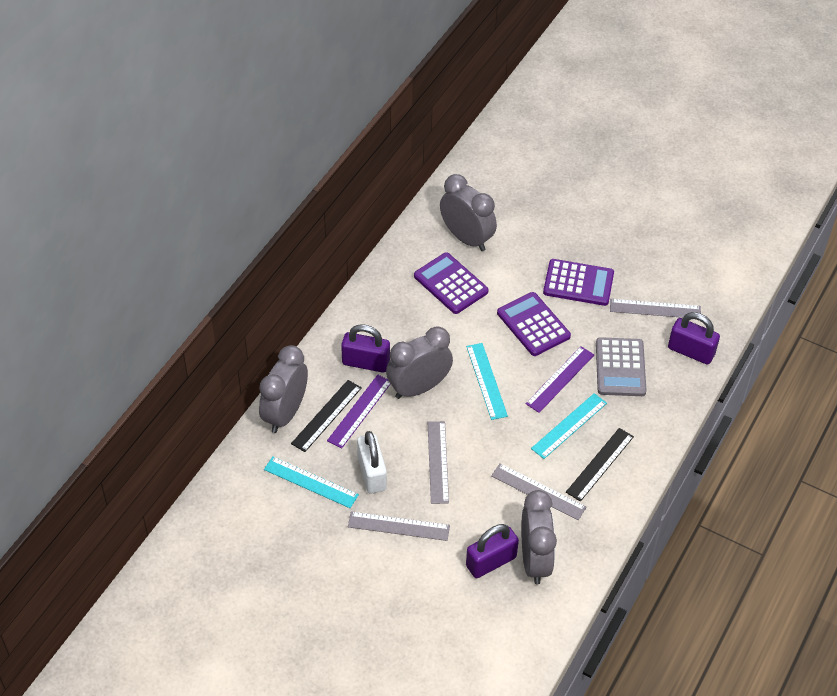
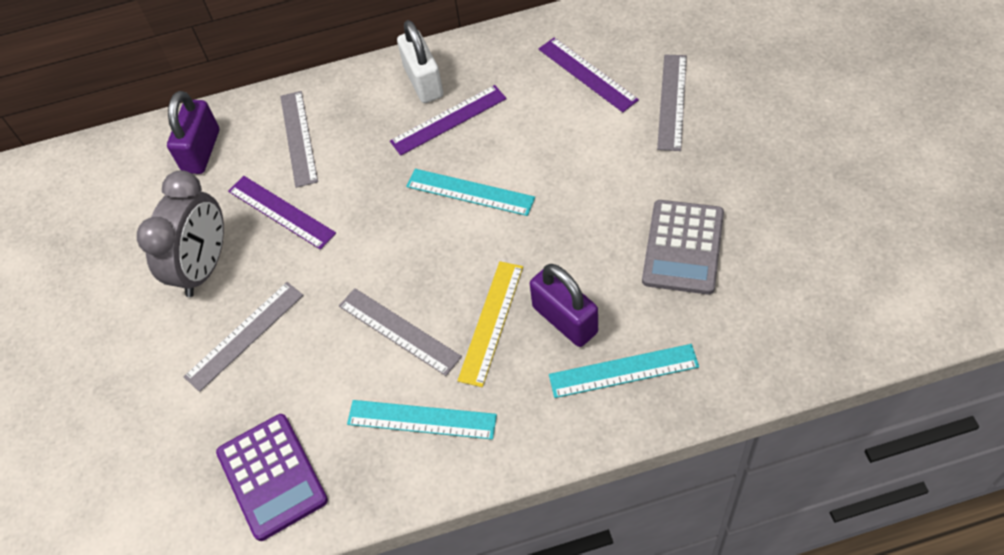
black ruler: 2 -> 0
grey clock: 4 -> 1
purple calculator: 3 -> 1
purple padlock: 3 -> 2
purple ruler: 2 -> 3
yellow ruler: 0 -> 1

